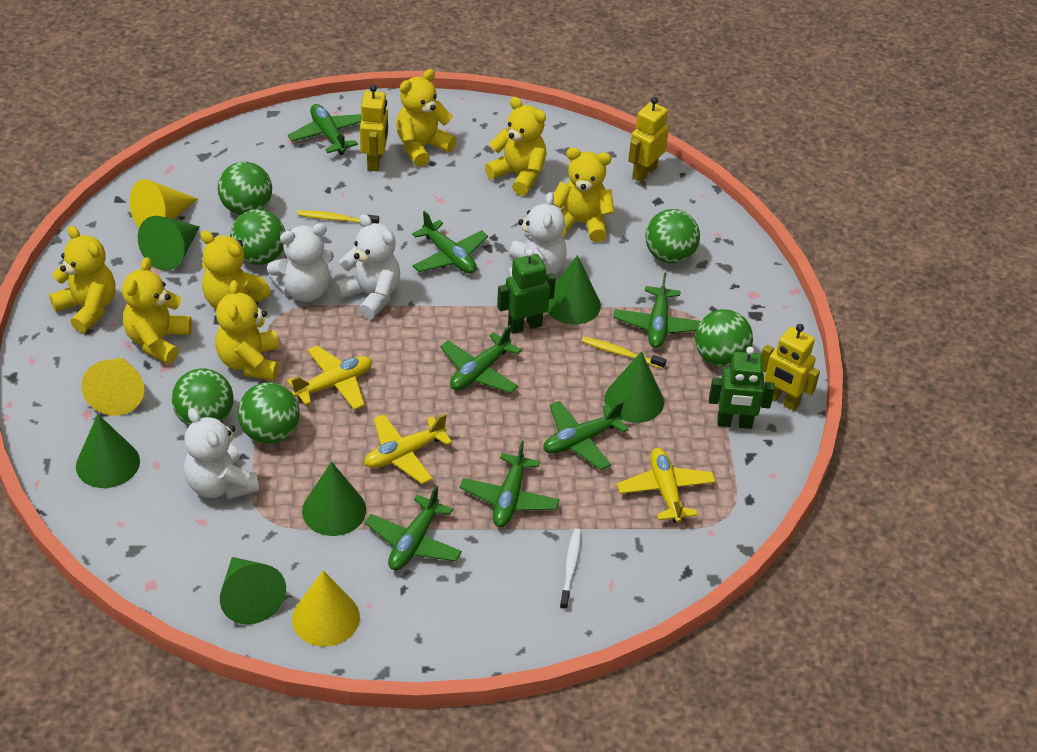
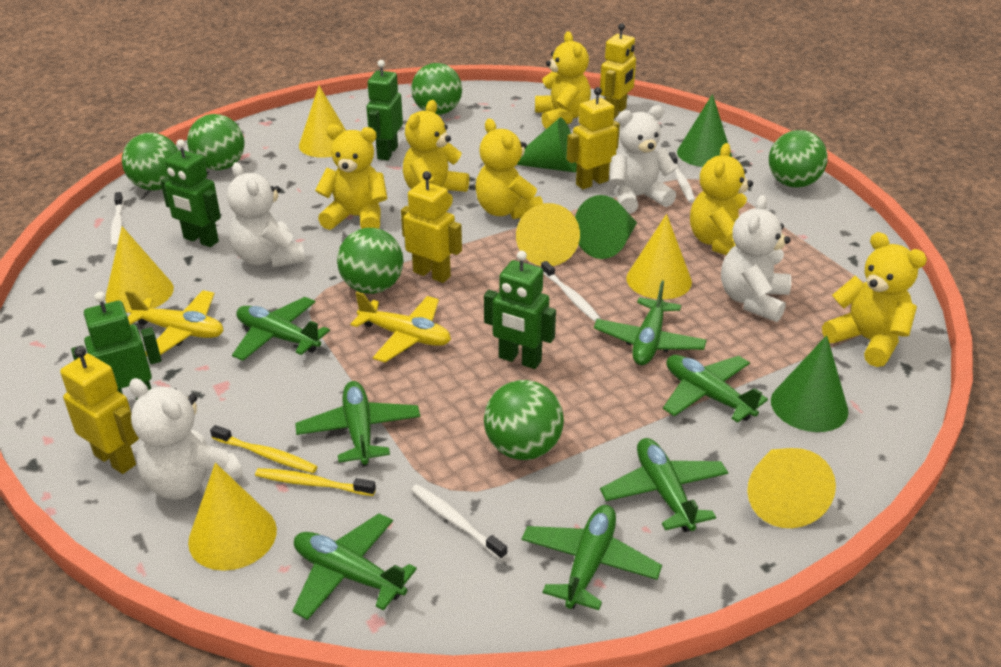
green cone: 6 -> 4
green robot: 2 -> 4
white toothbrush: 1 -> 4
yellow cone: 3 -> 6
yellow plane: 3 -> 2
yellow robot: 3 -> 4
yellow teddy bear: 7 -> 6

